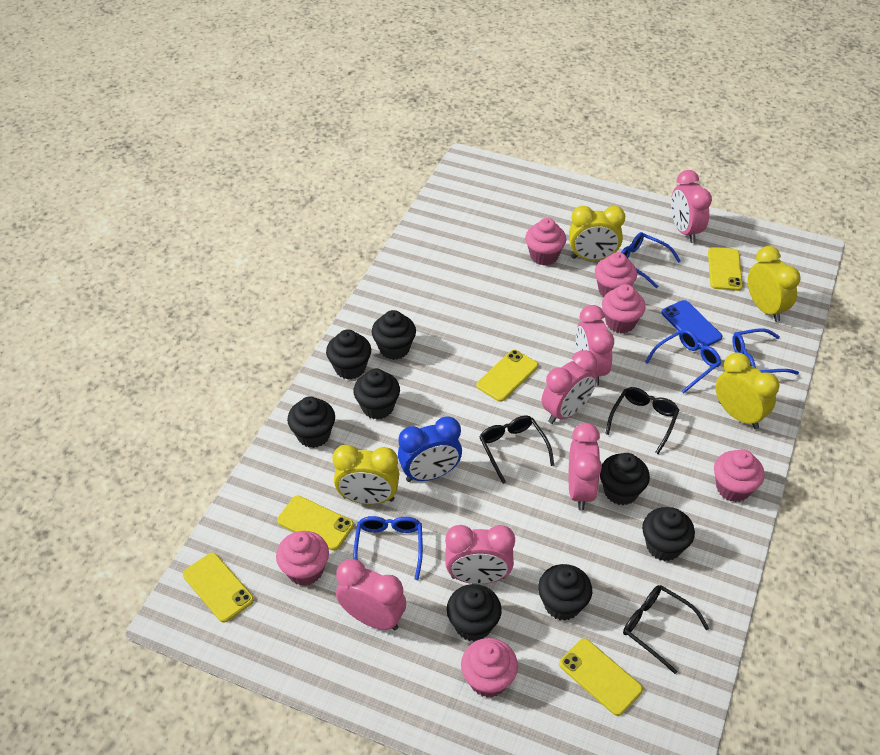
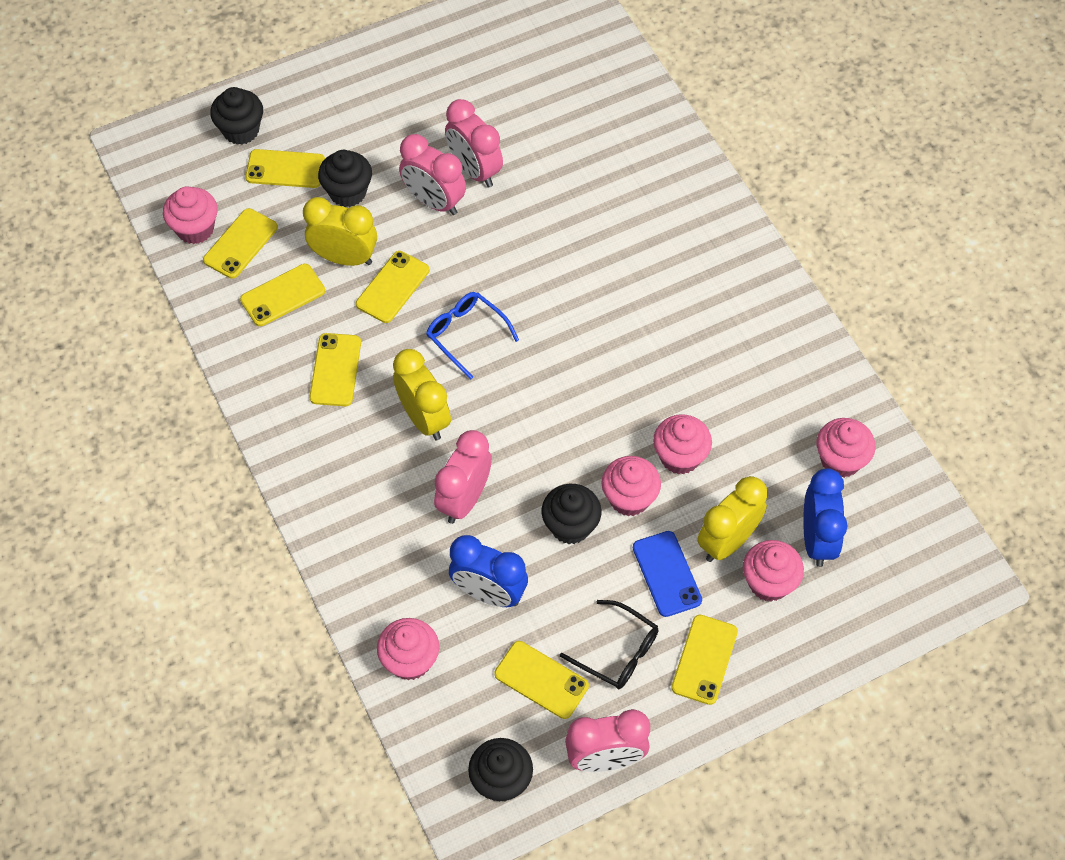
black cupcake: 8 -> 4
black glasses: 3 -> 1
blue clock: 1 -> 2
blue glasses: 4 -> 1
pink clock: 6 -> 4
yellow clock: 4 -> 3
yellow phone: 5 -> 7

